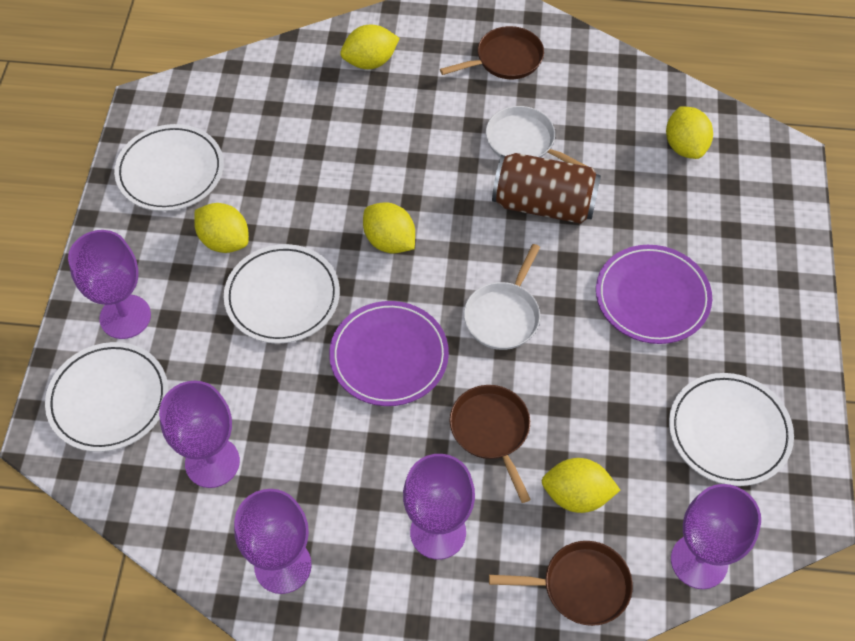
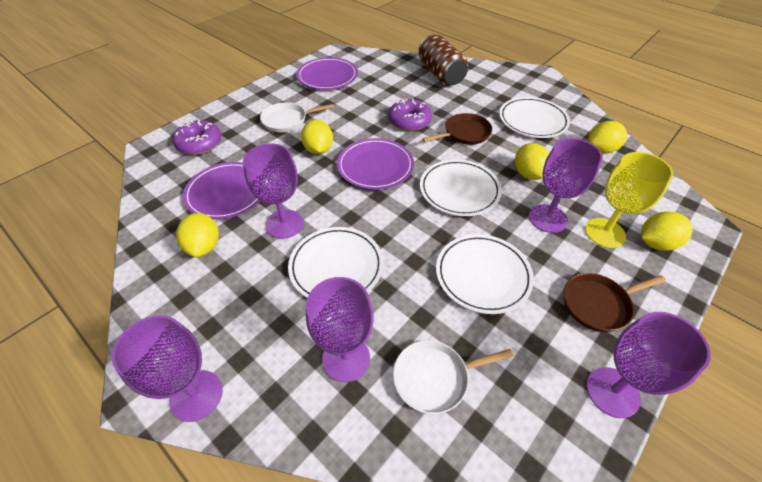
brown pan: 3 -> 2
purple donut: 0 -> 2
purple plate: 2 -> 3
yellow goblet: 0 -> 1

